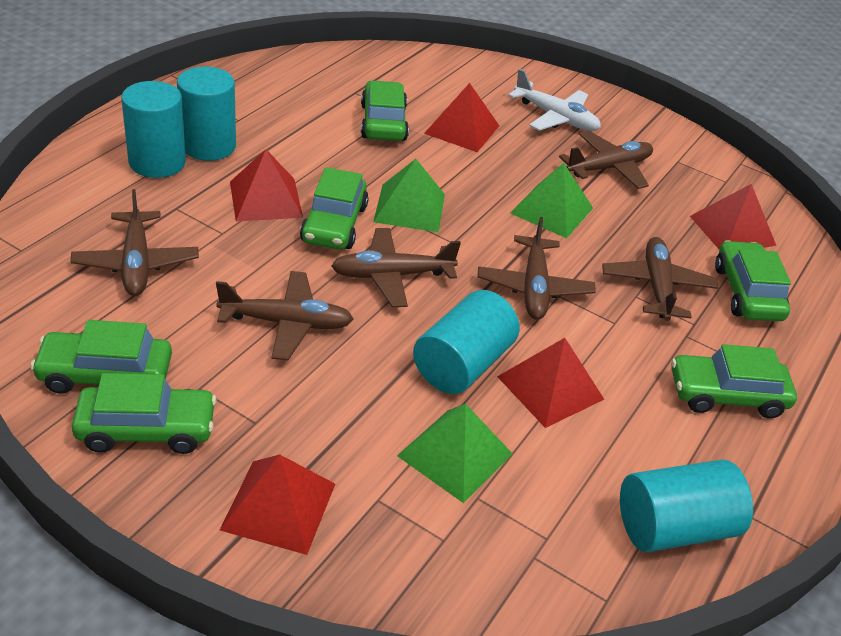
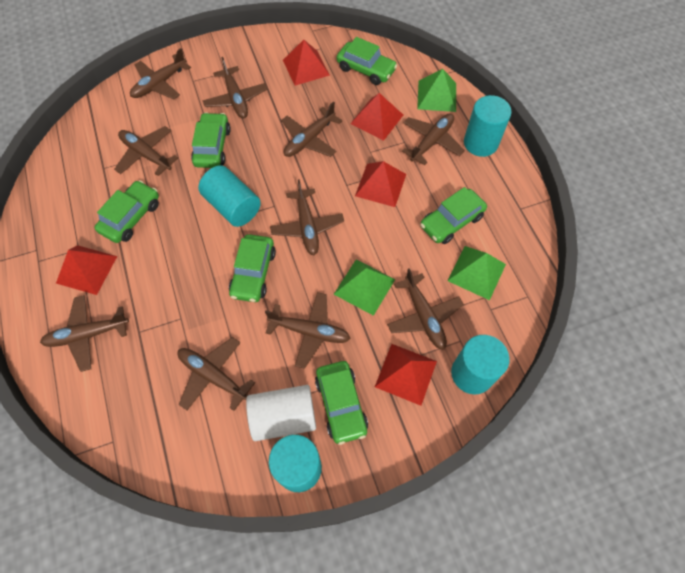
brown plane: 6 -> 10
white cylinder: 0 -> 1
white plane: 1 -> 0

